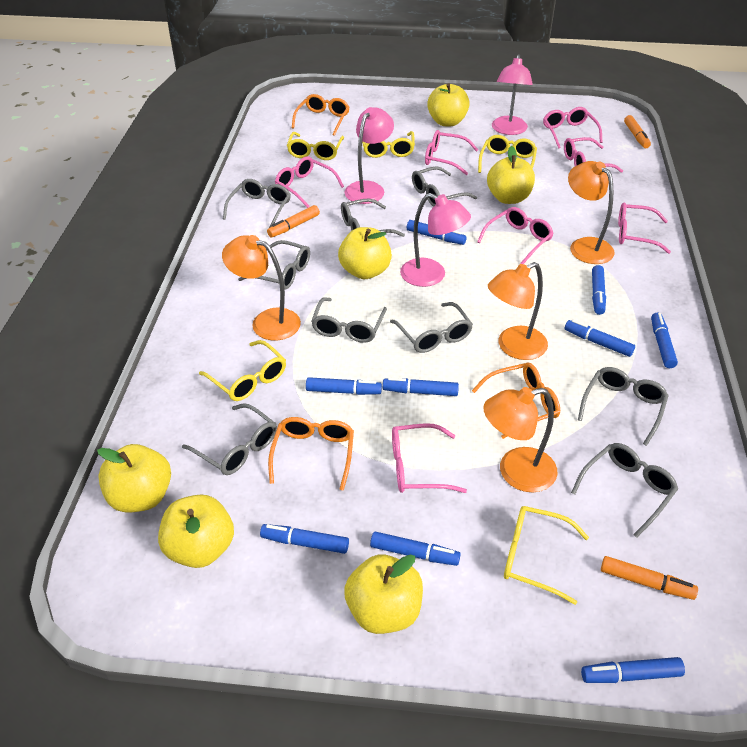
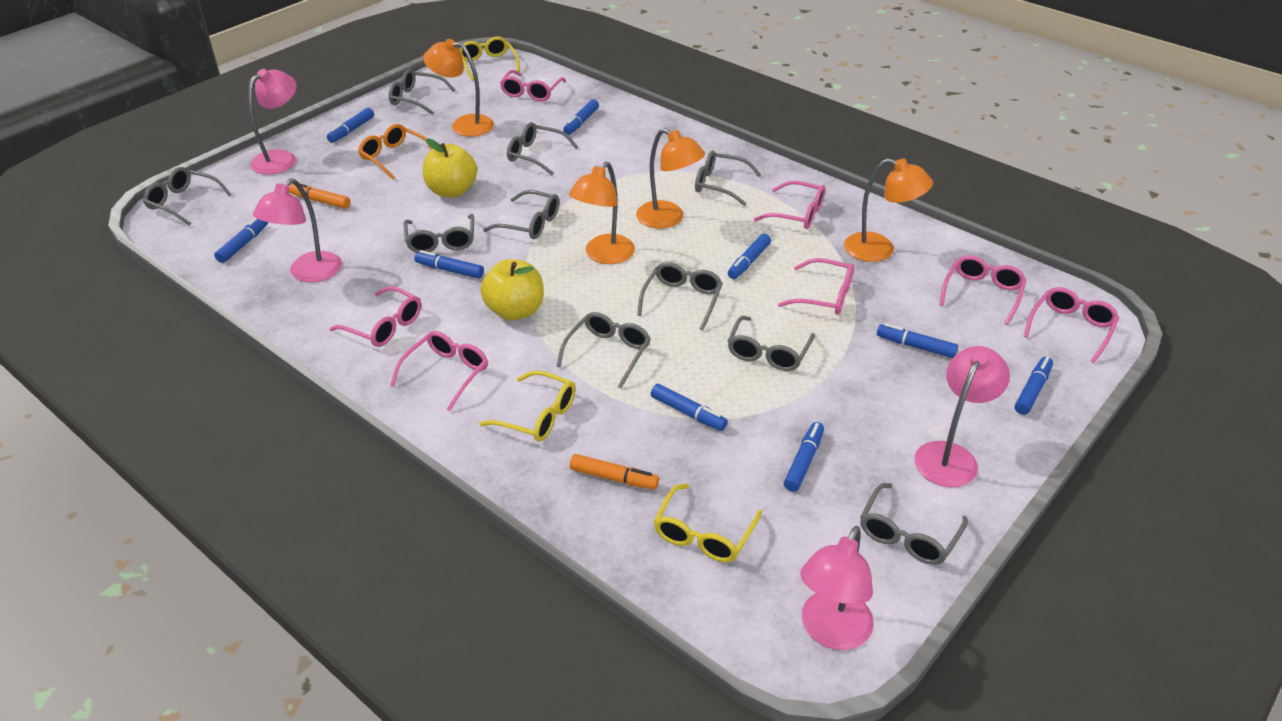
grey glasses: 9 -> 10
orange glasses: 3 -> 1
orange marker: 3 -> 2
pink lamp: 3 -> 4
yellow apple: 6 -> 2
yellow glasses: 5 -> 3

